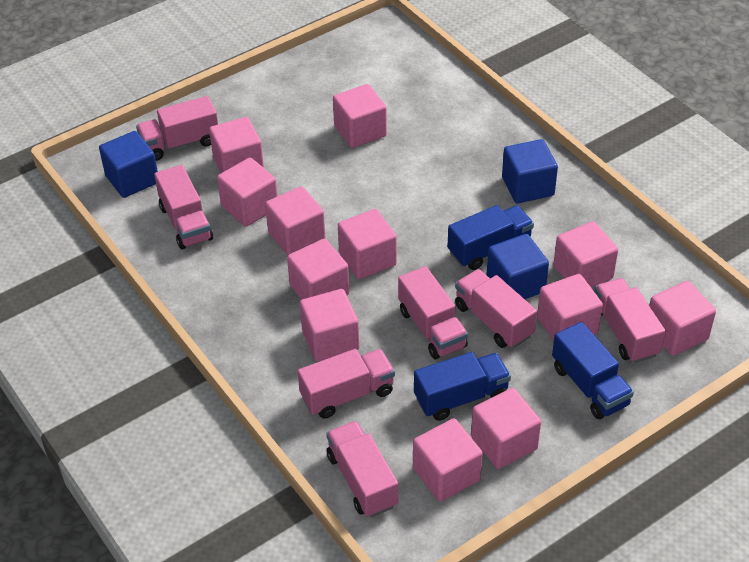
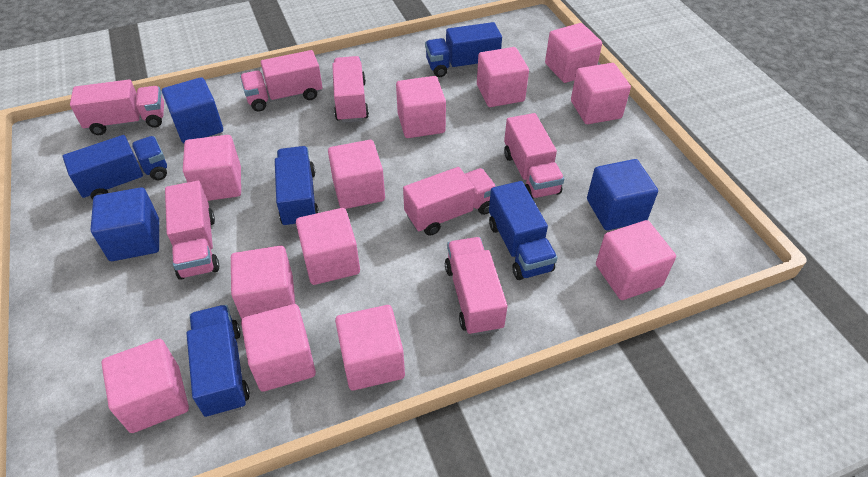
blue truck: 3 -> 5

